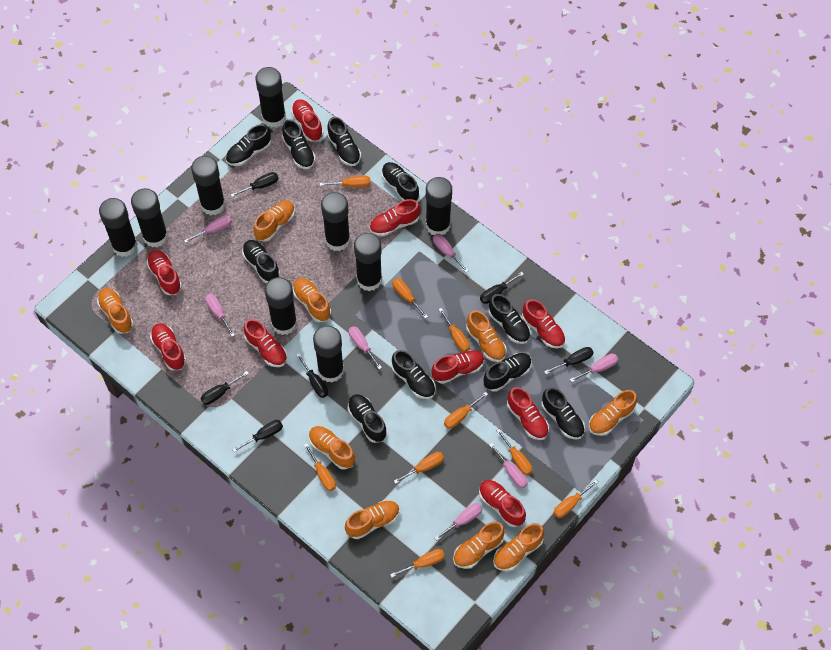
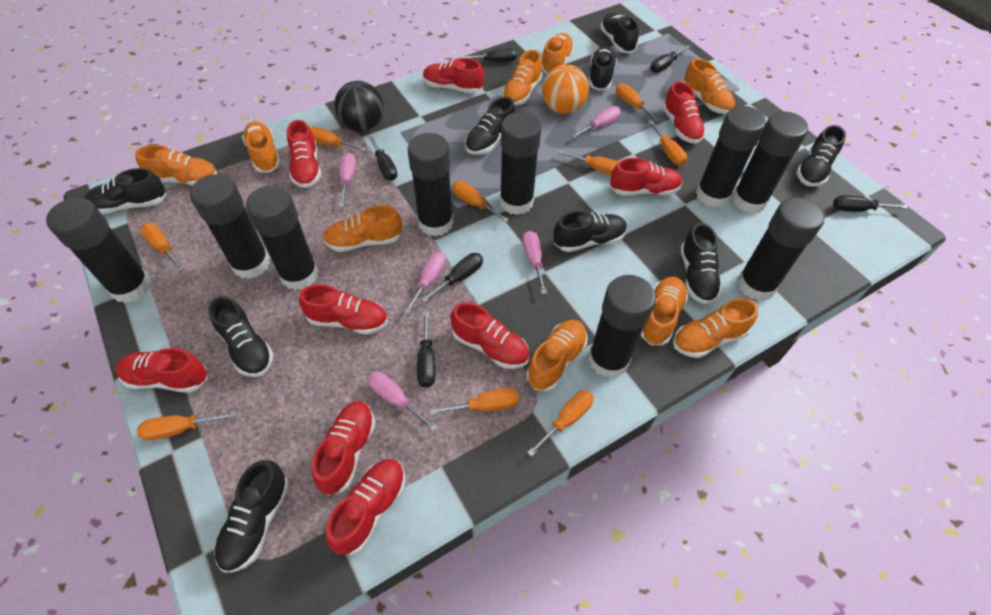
black ball: 0 -> 1
black shoe: 10 -> 9
orange ball: 0 -> 1
pink screwdriver: 7 -> 5

